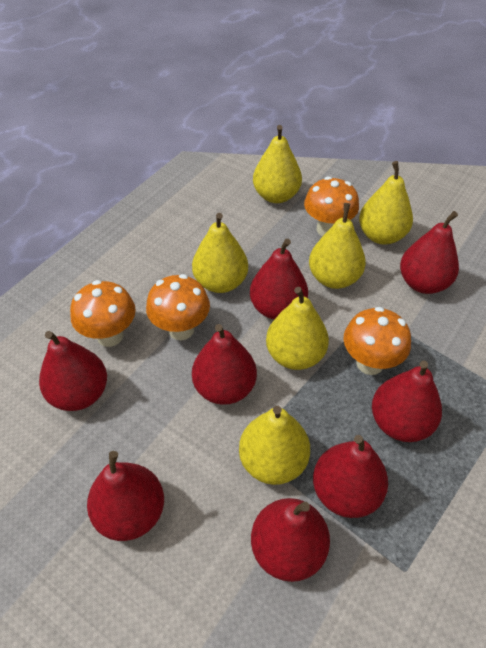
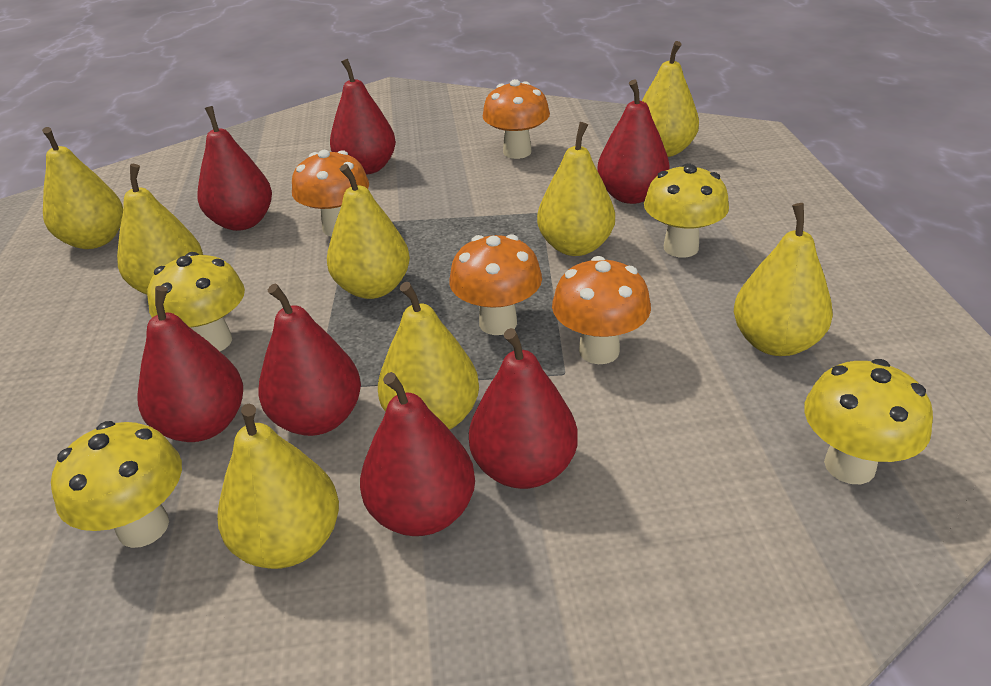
red pear: 8 -> 7
yellow mushroom: 0 -> 4
yellow pear: 6 -> 8

